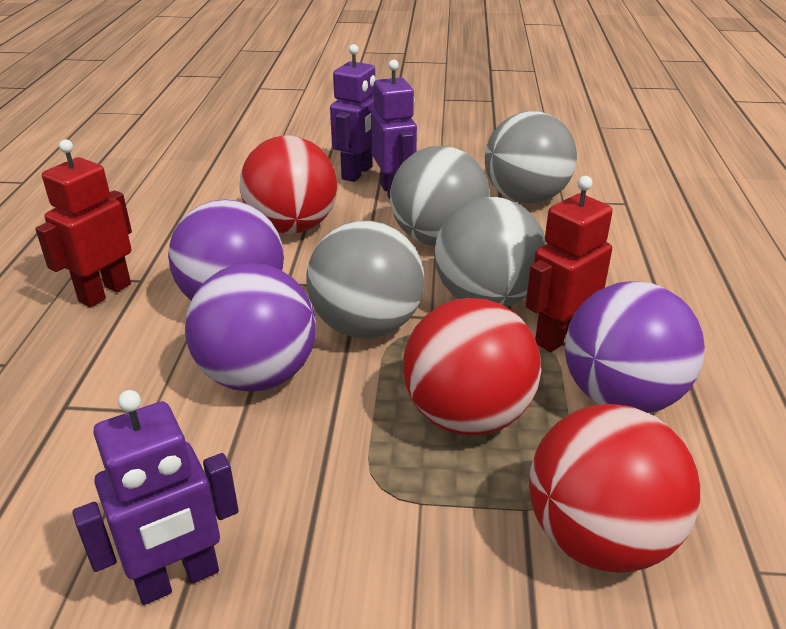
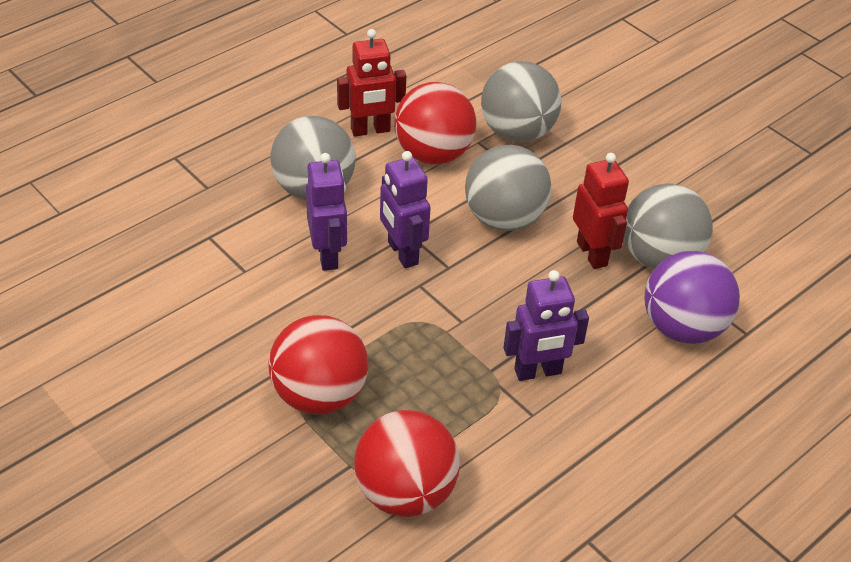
purple ball: 3 -> 1

